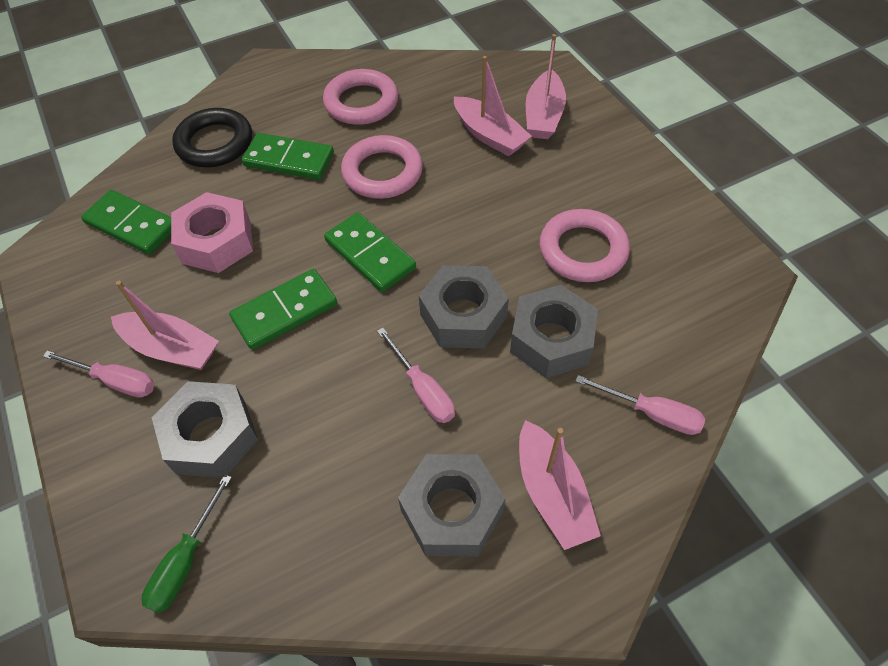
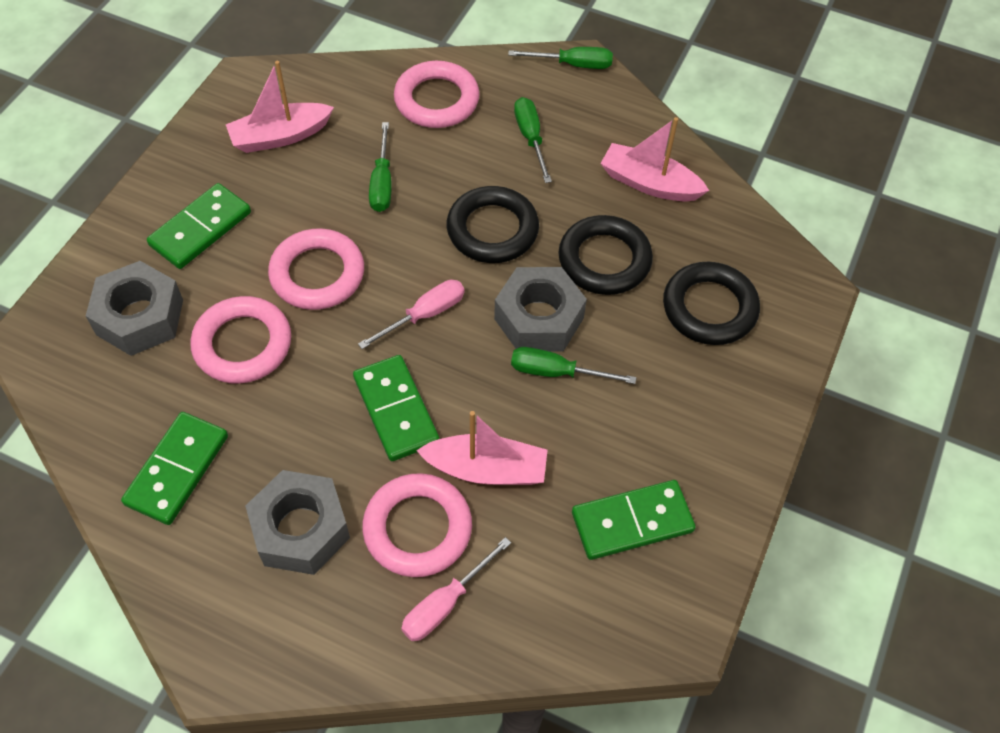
black ring: 1 -> 3
green screwdriver: 1 -> 4
grey nut: 4 -> 3
pink boat: 4 -> 3
pink nut: 1 -> 0
pink ring: 3 -> 4
pink screwdriver: 3 -> 2

